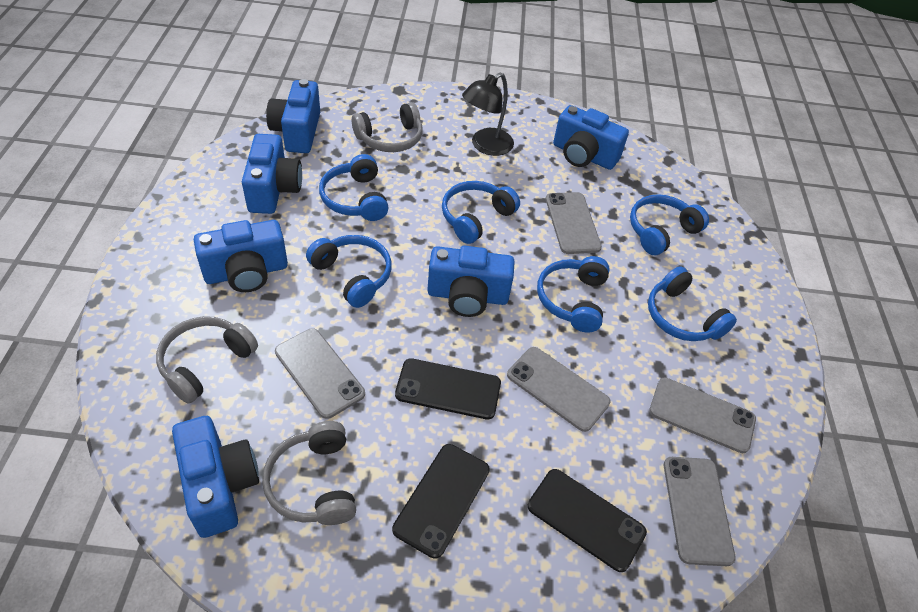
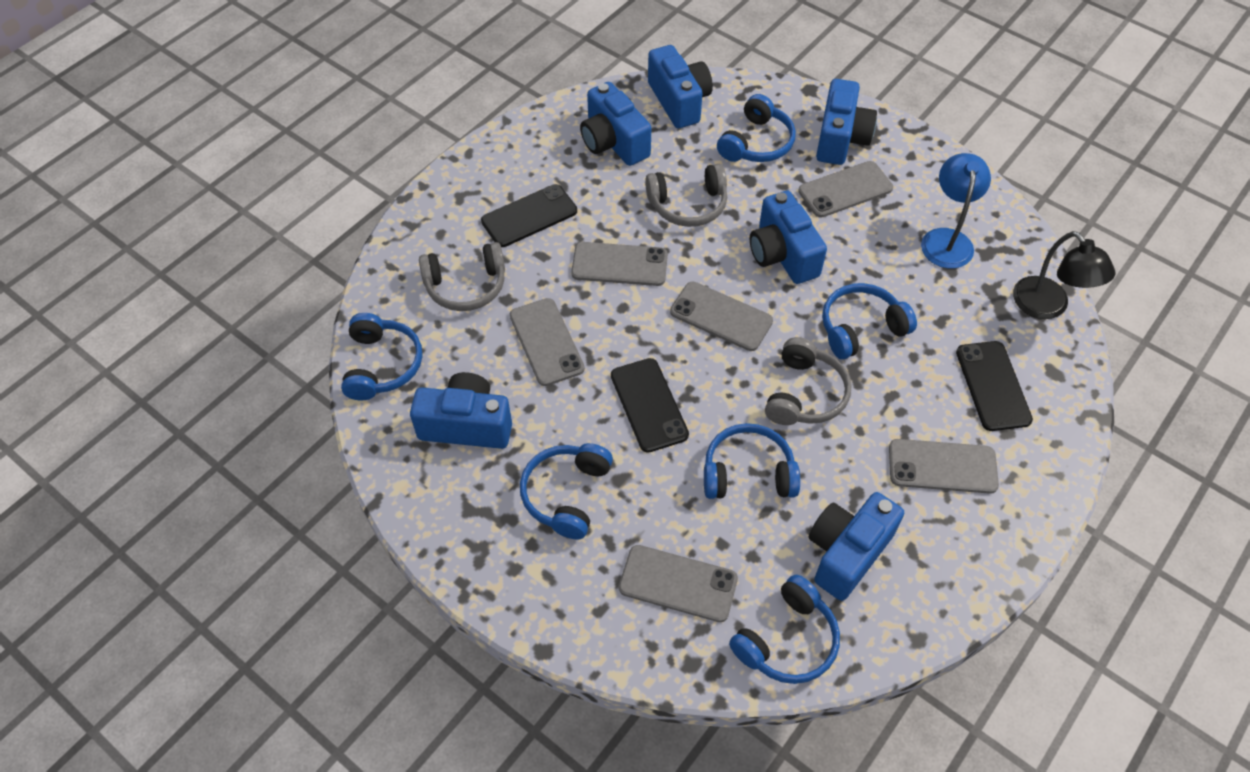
blue lamp: 0 -> 1
grey phone: 5 -> 6

